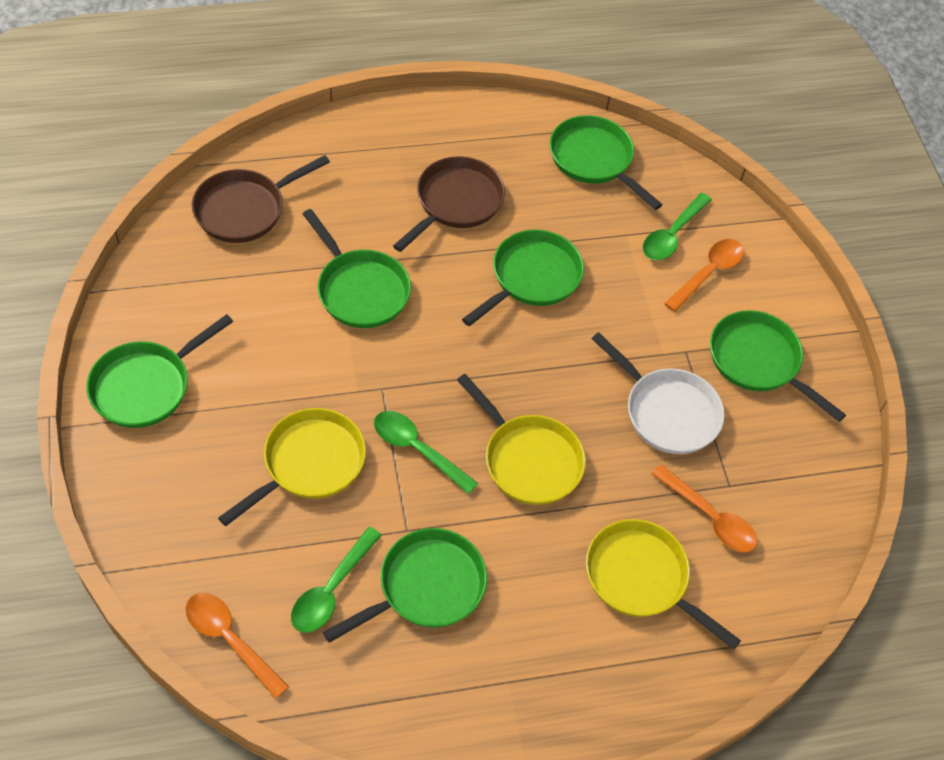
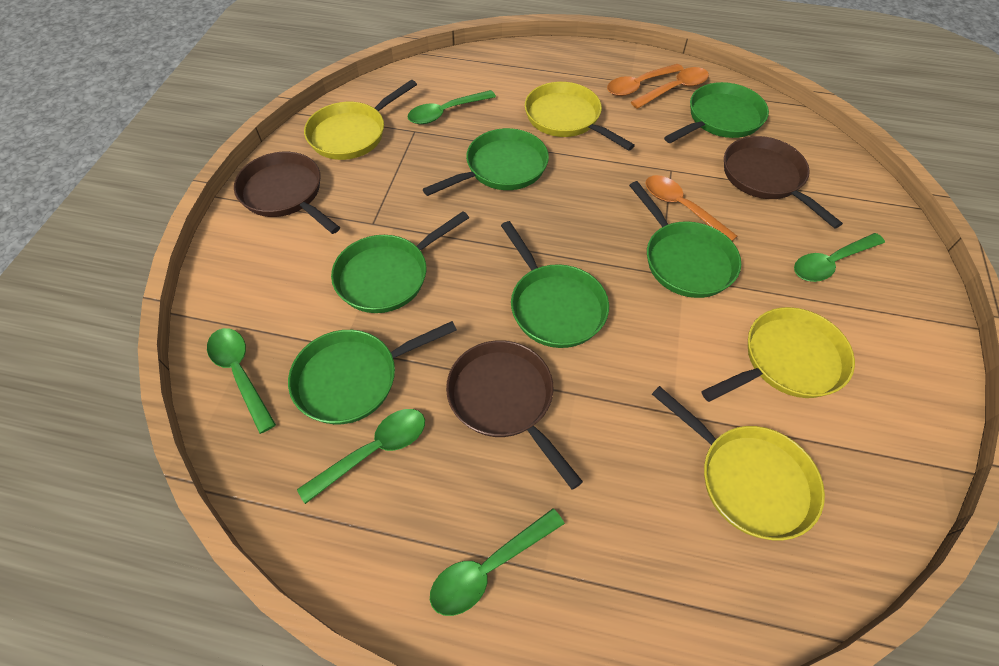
brown pan: 2 -> 3
green spoon: 3 -> 5
white pan: 1 -> 0
yellow pan: 3 -> 4

